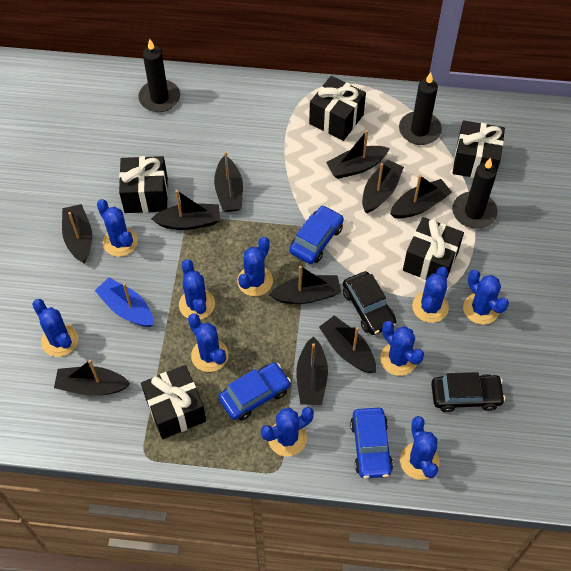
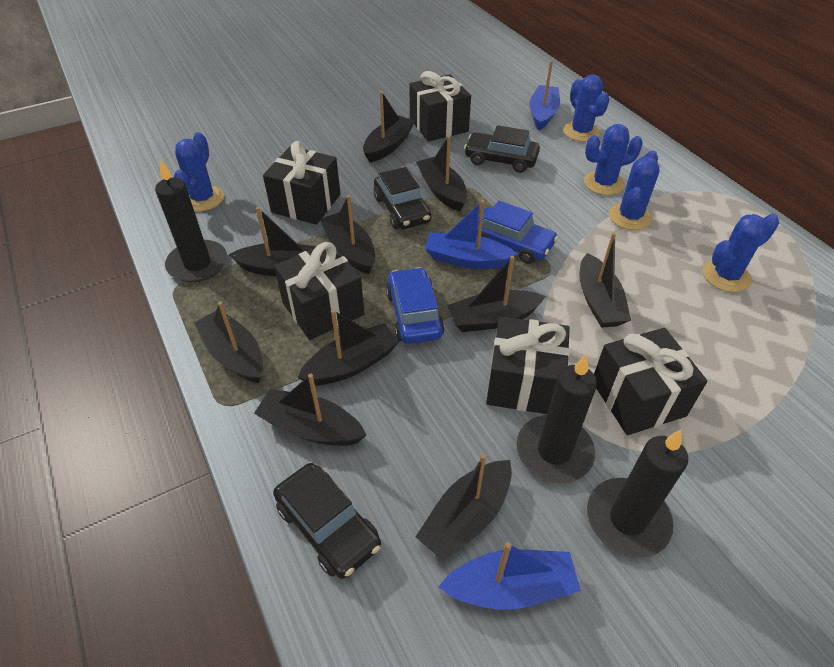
black car: 2 -> 3
blue boat: 1 -> 3
blue cactus: 10 -> 5
blue car: 3 -> 2

